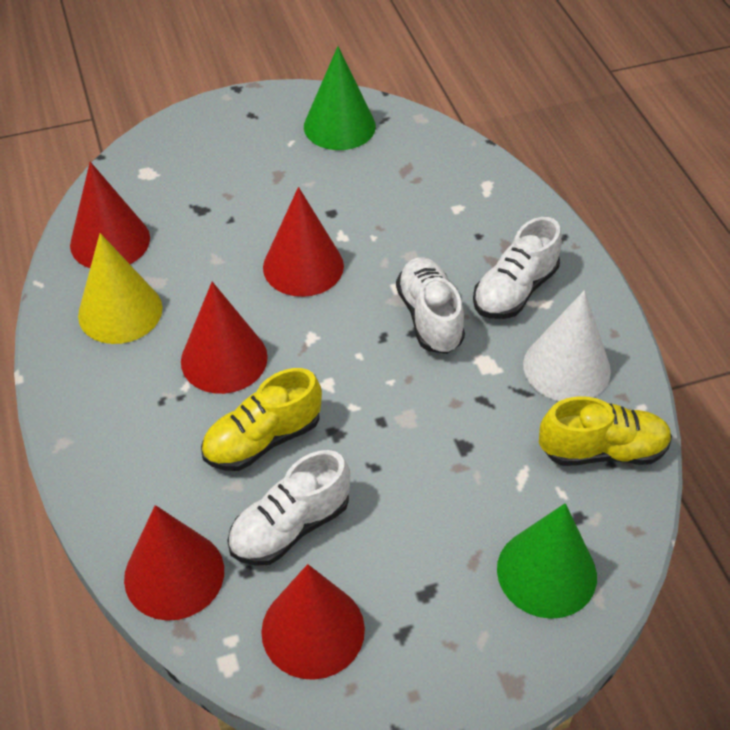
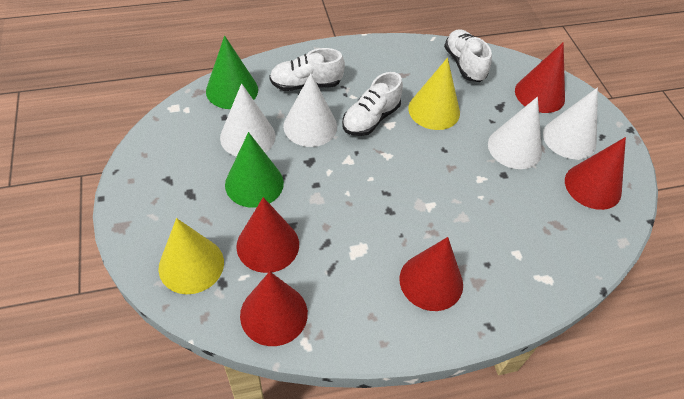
white cone: 1 -> 4
yellow cone: 1 -> 2
yellow shoe: 2 -> 0

